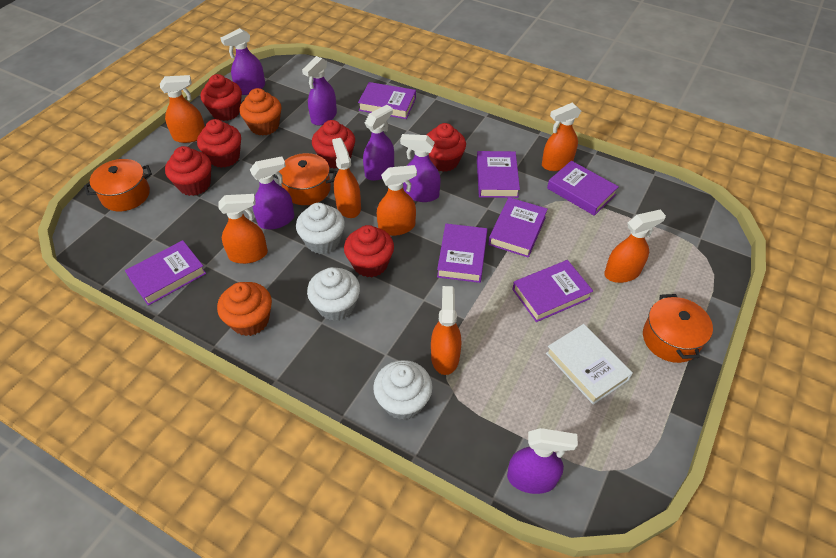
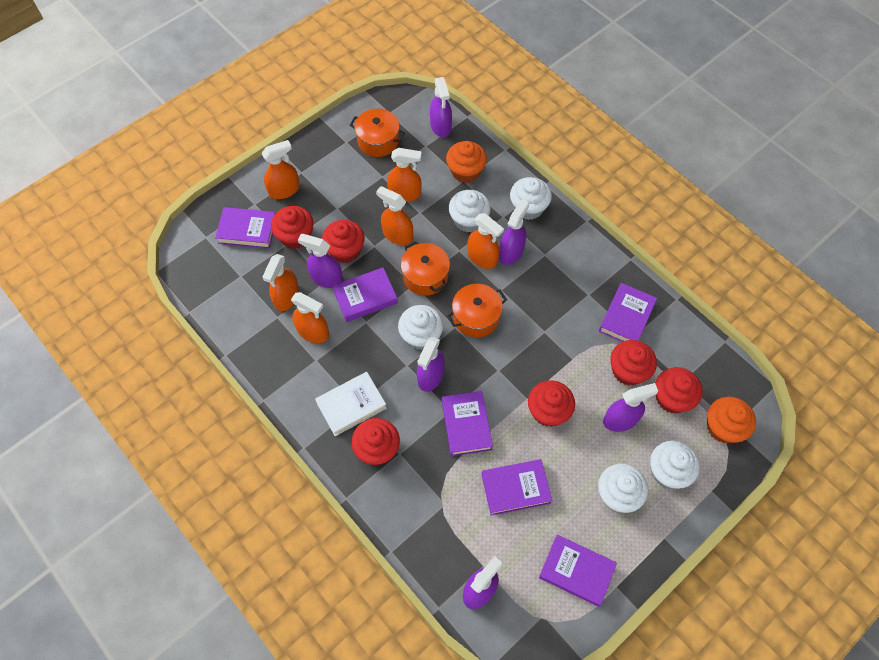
orange spray bottle: 7 -> 6
purple book: 7 -> 6
white cupcake: 3 -> 5

